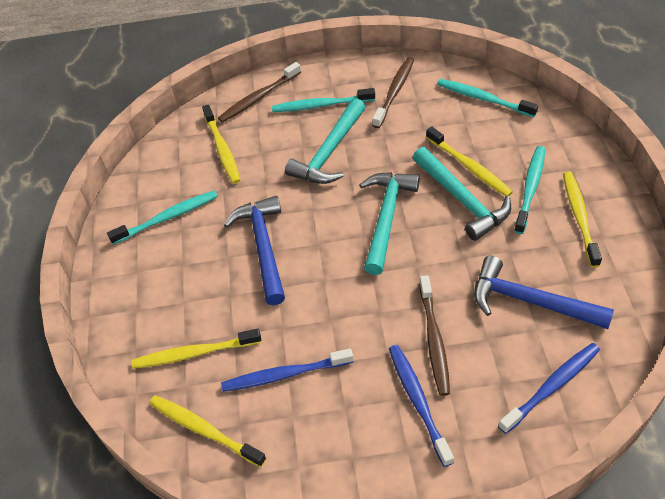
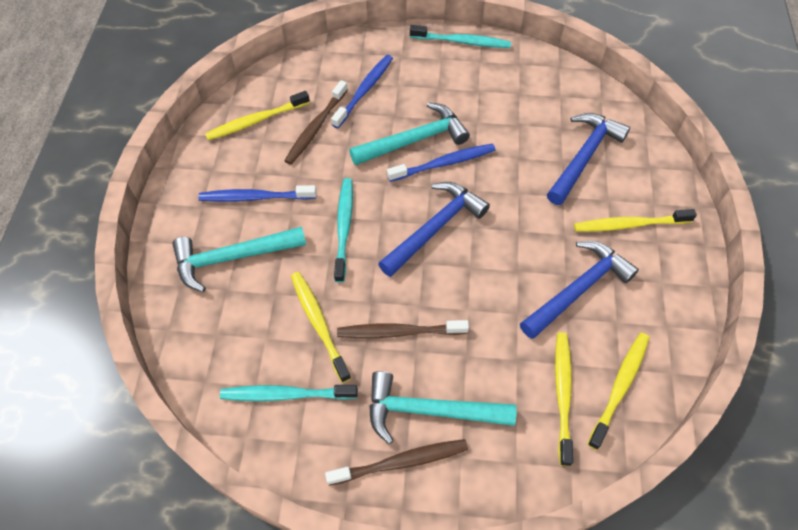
blue hammer: 2 -> 3
turquoise toothbrush: 4 -> 3

